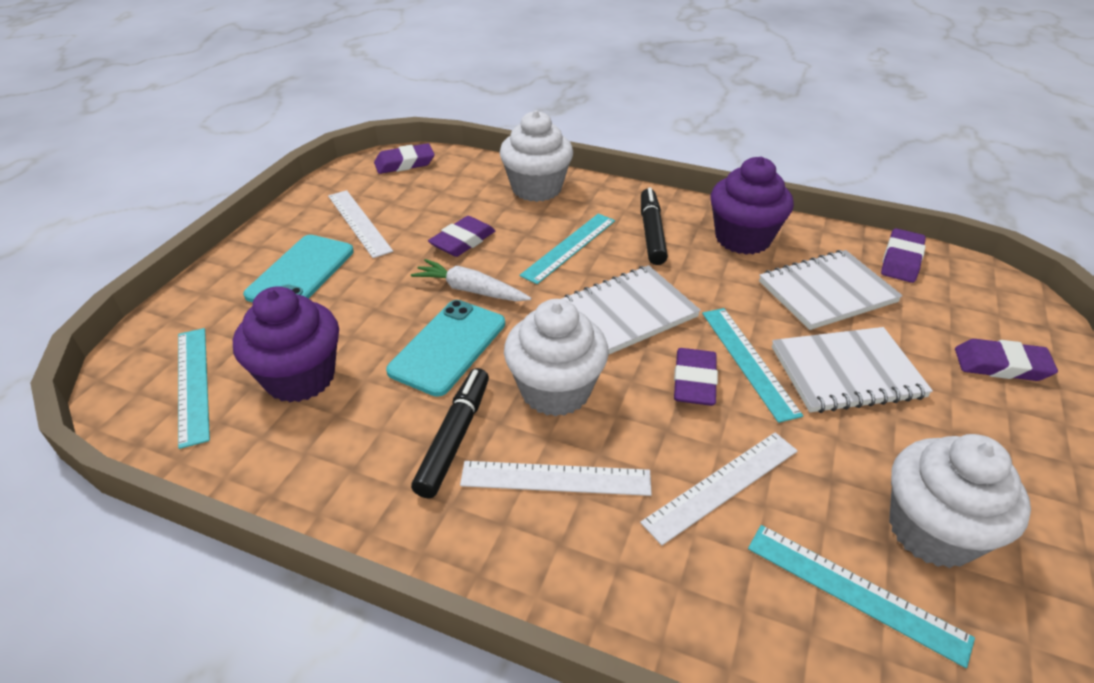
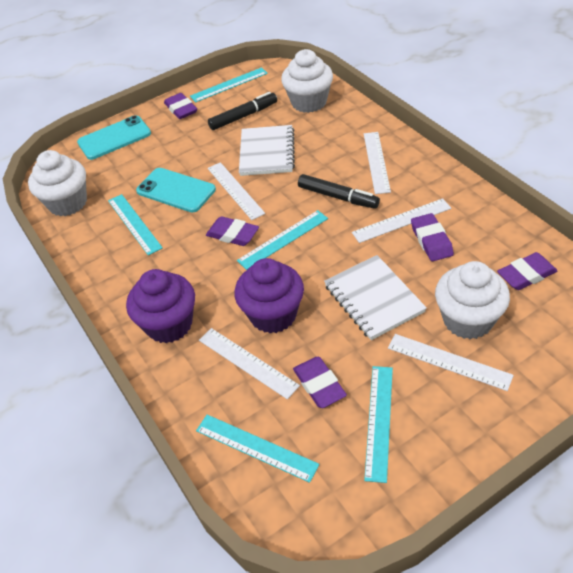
turquoise ruler: 4 -> 5
white carrot: 1 -> 0
white notebook: 3 -> 2
white ruler: 3 -> 5

